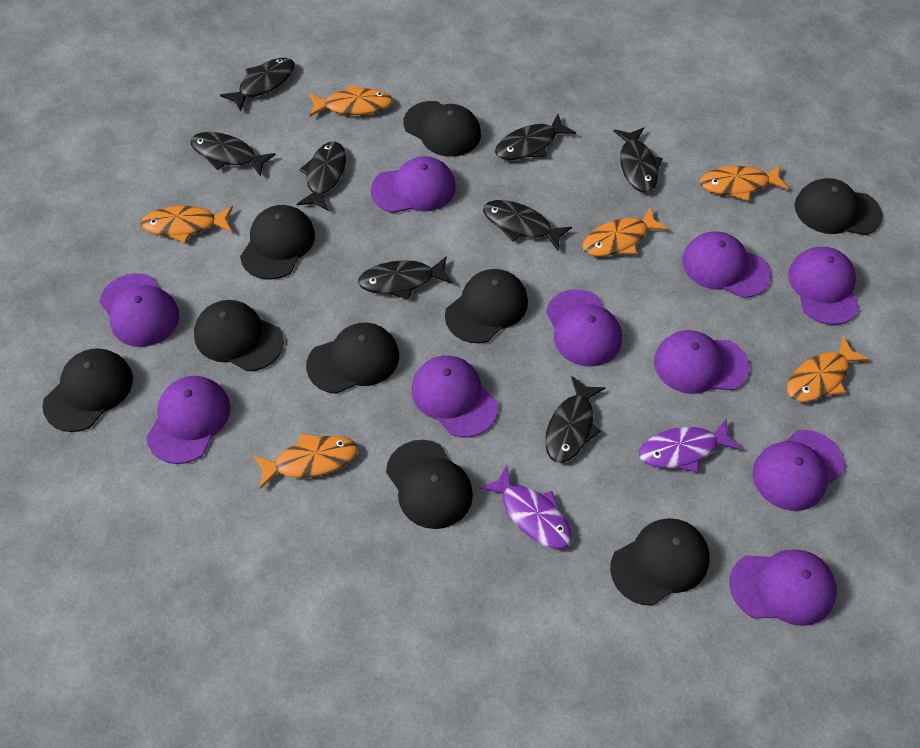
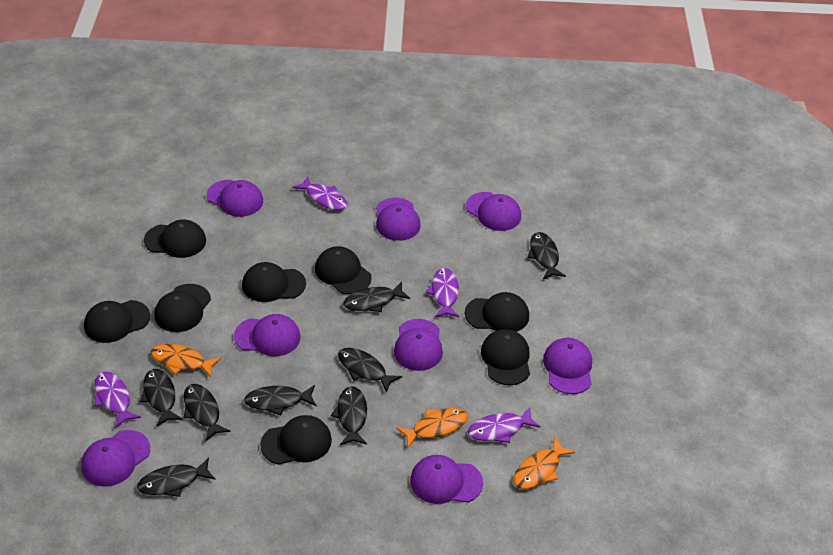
black cap: 9 -> 8
orange fish: 6 -> 3
purple cap: 10 -> 8
purple fish: 2 -> 4

